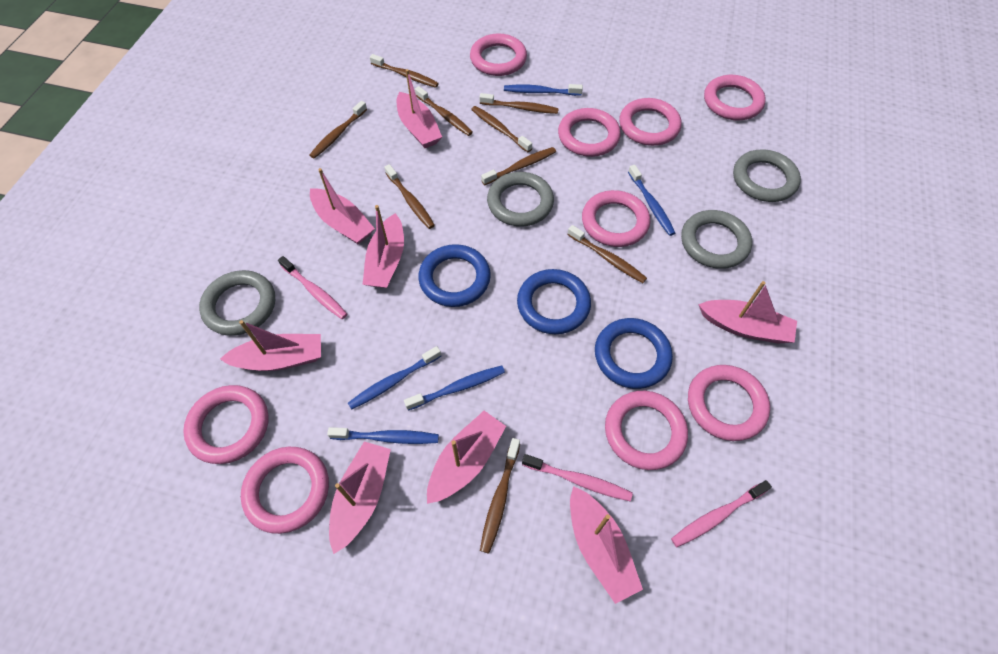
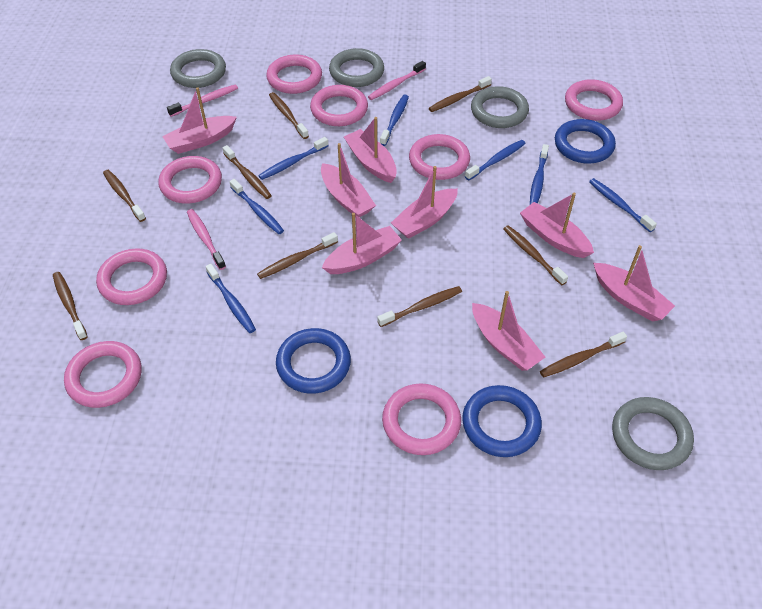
blue toothbrush: 5 -> 7
pink ring: 9 -> 8

